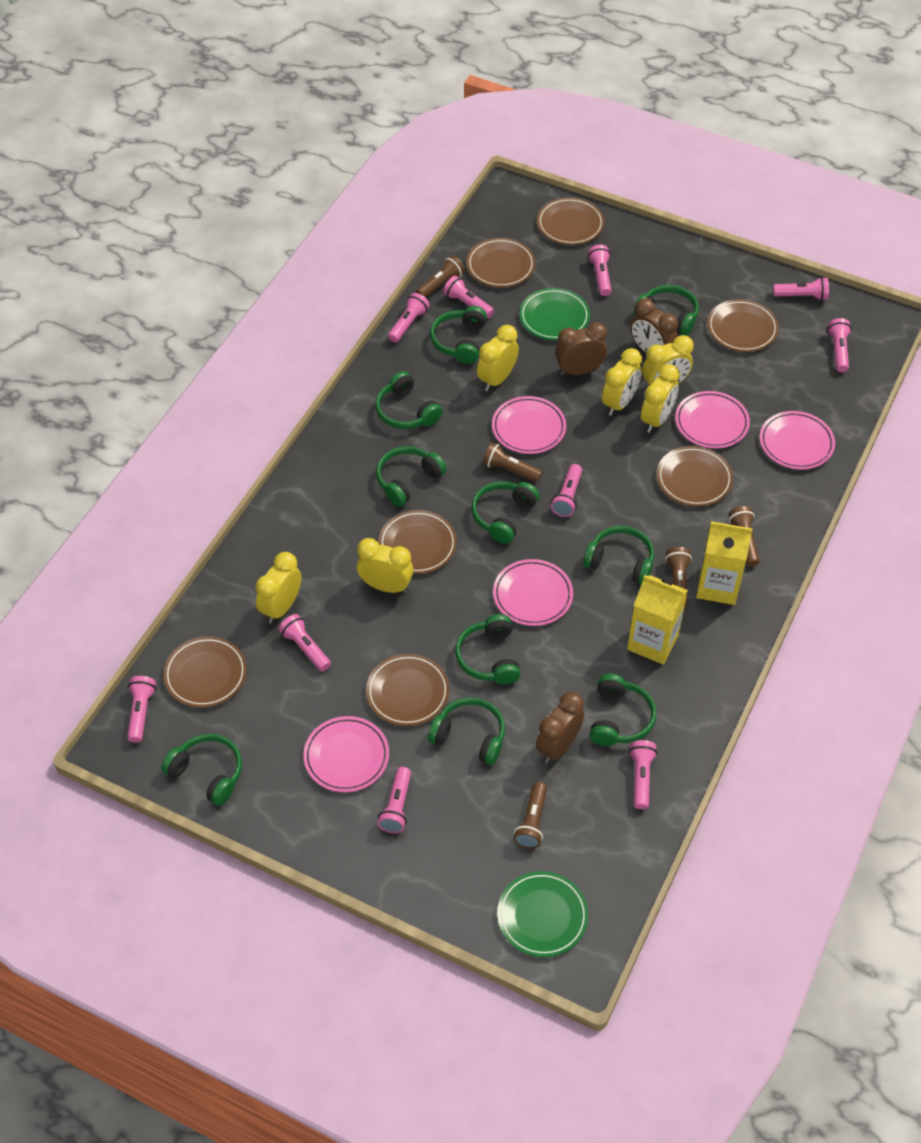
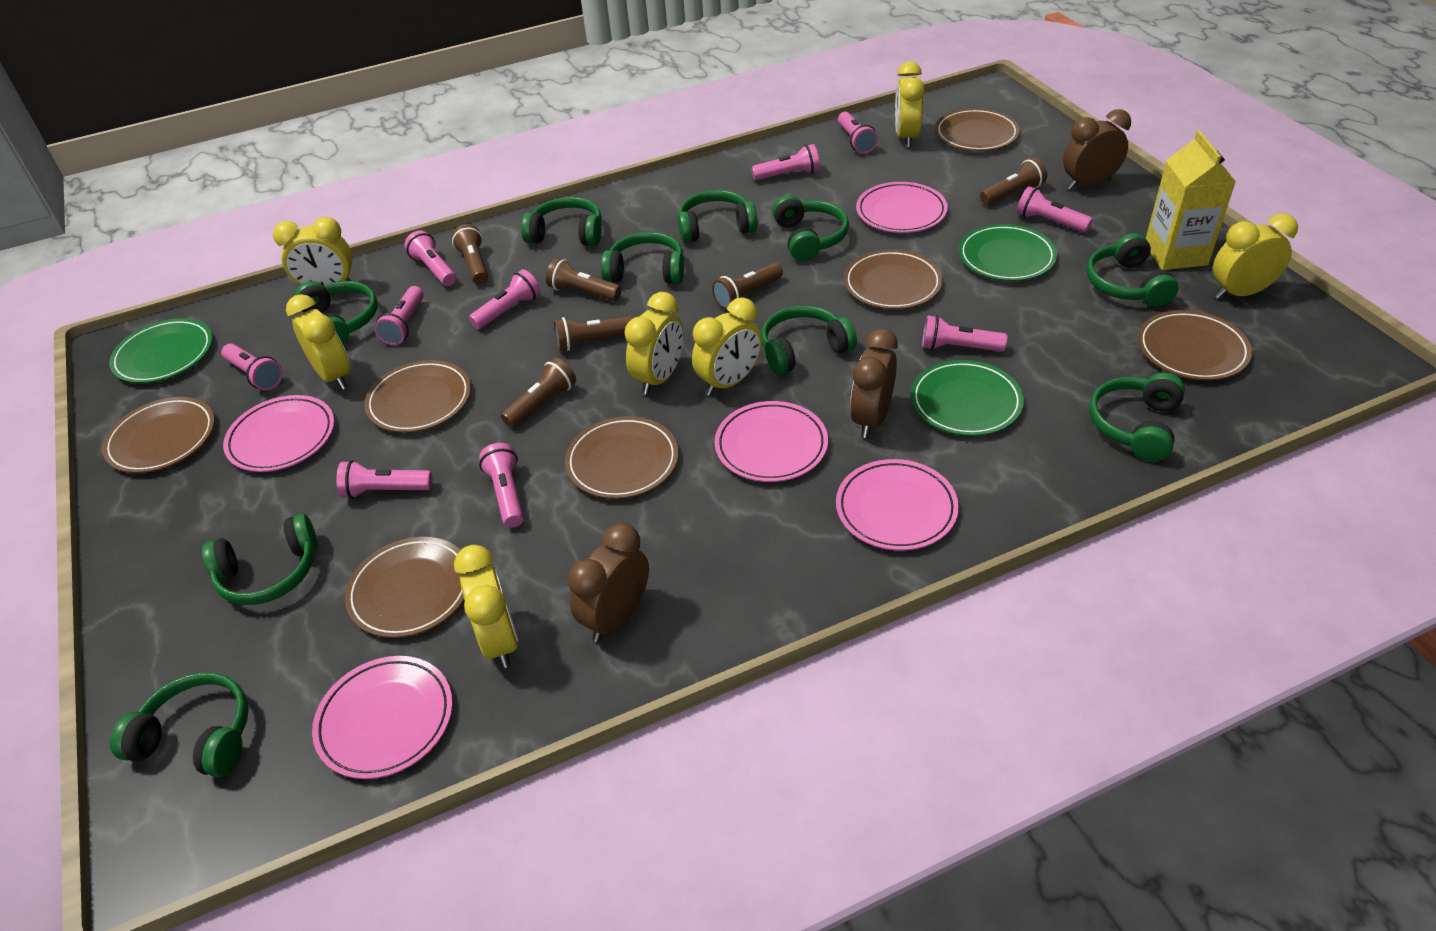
brown flashlight: 5 -> 6
green plate: 2 -> 3
yellow carton: 2 -> 1
yellow clock: 6 -> 7

